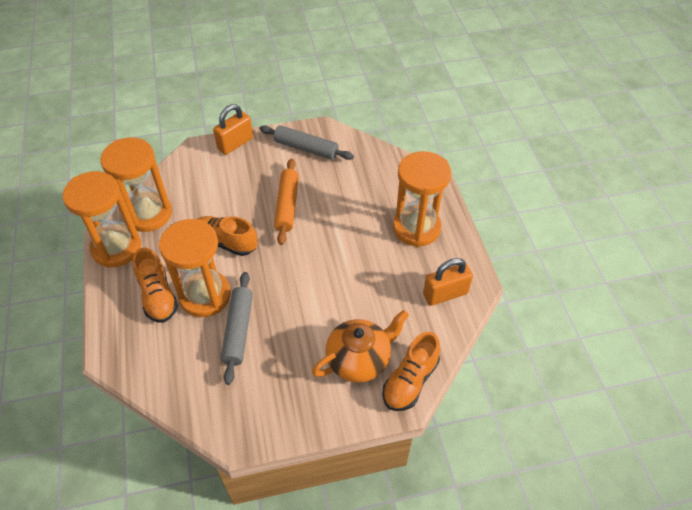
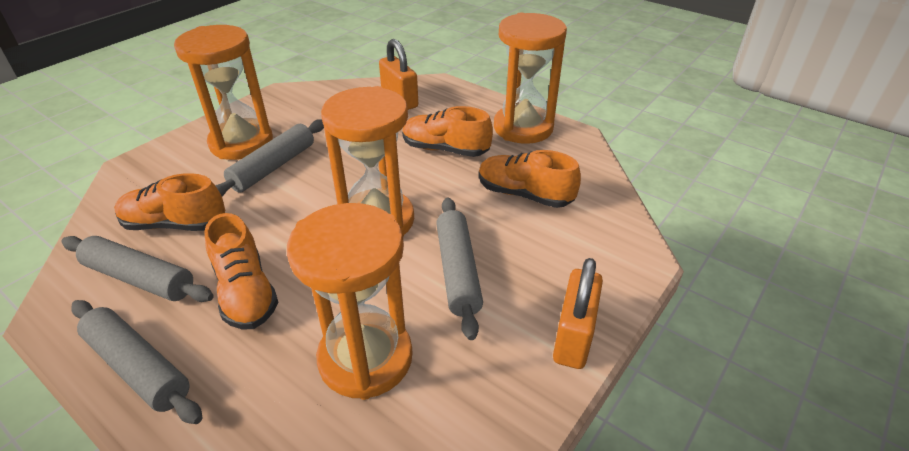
grey rolling pin: 2 -> 4
orange rolling pin: 1 -> 0
orange shoe: 3 -> 4
orange teapot: 1 -> 0

